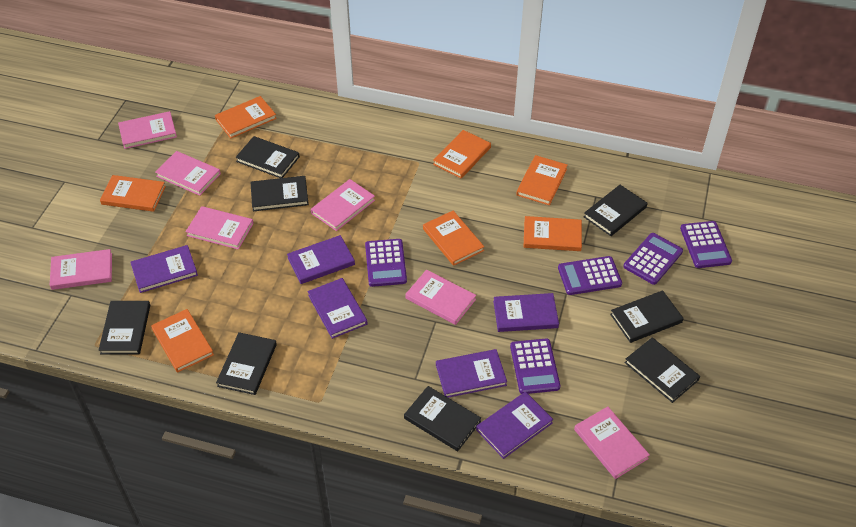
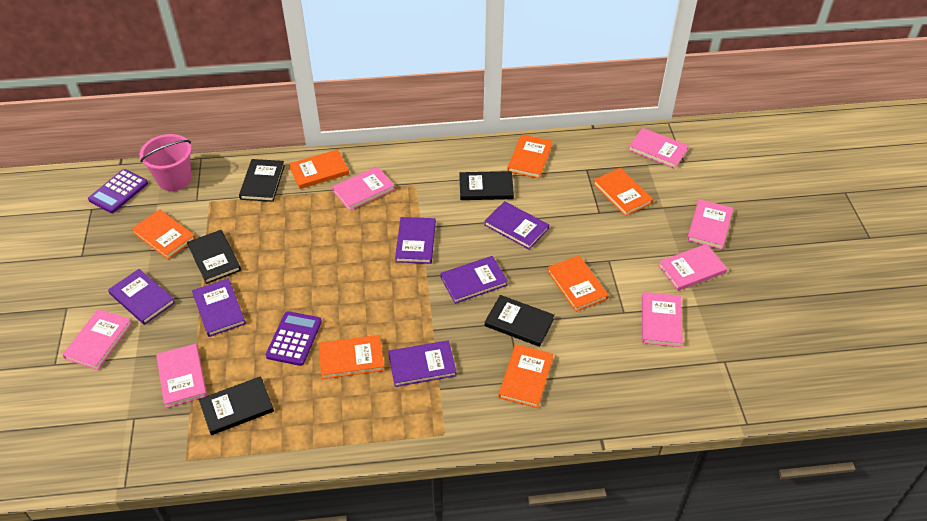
black book: 8 -> 5
pink bucket: 0 -> 1
purple calculator: 5 -> 2

